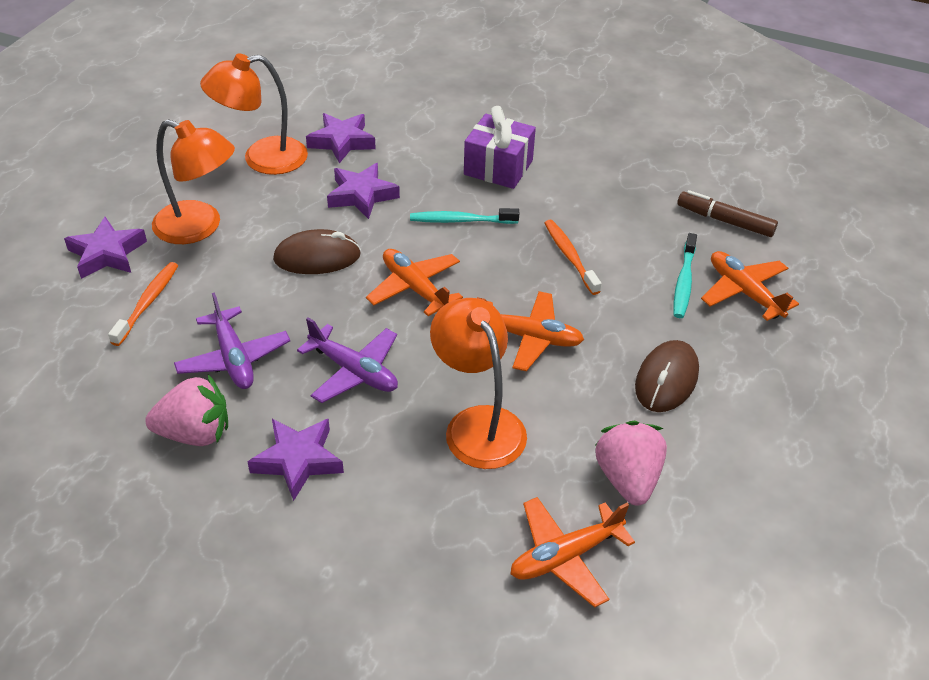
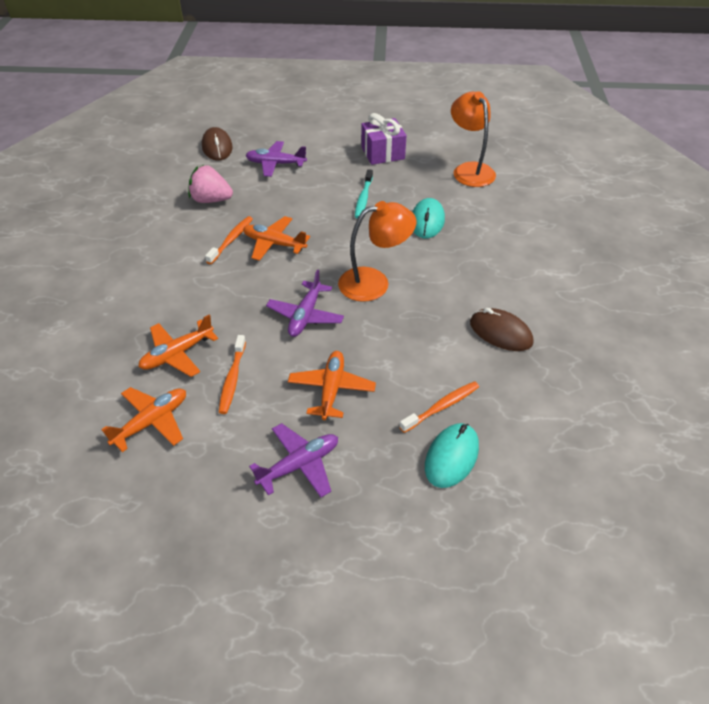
brown marker: 1 -> 0
orange lamp: 3 -> 2
orange toothbrush: 2 -> 3
pink strawberry: 2 -> 1
purple plane: 2 -> 3
purple star: 4 -> 0
turquoise mouse: 0 -> 2
turquoise toothbrush: 2 -> 1

